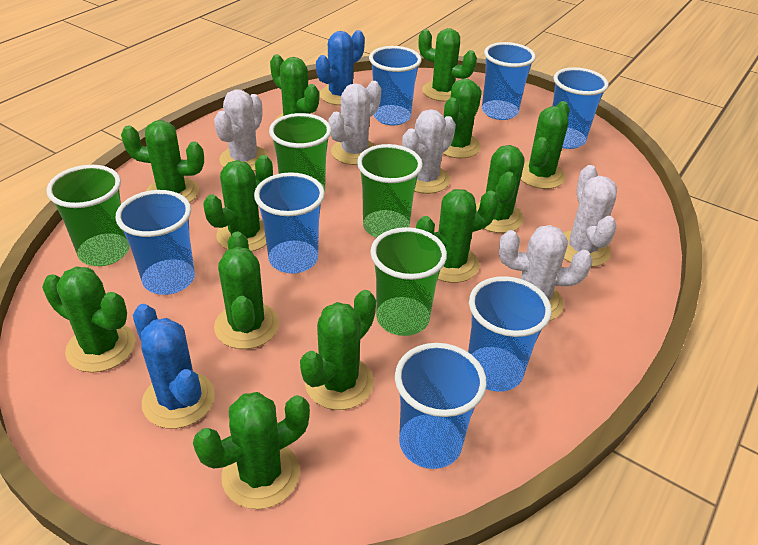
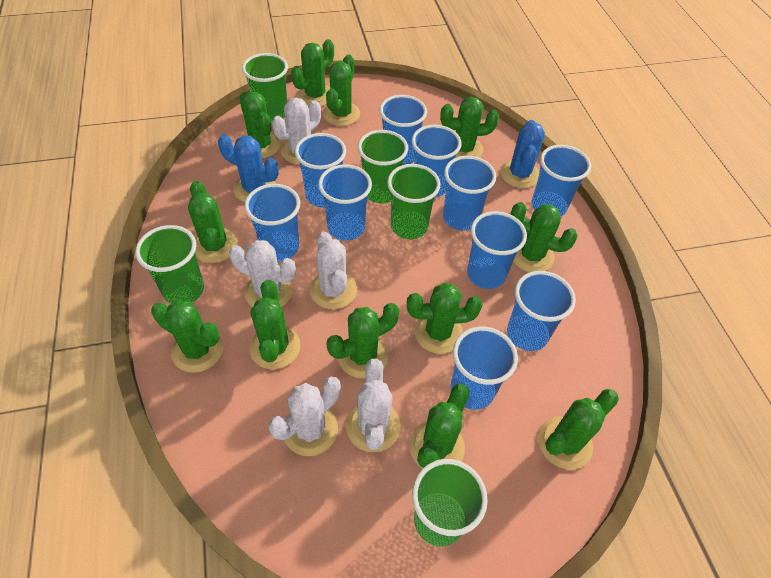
blue cup: 7 -> 10
green cup: 4 -> 5

